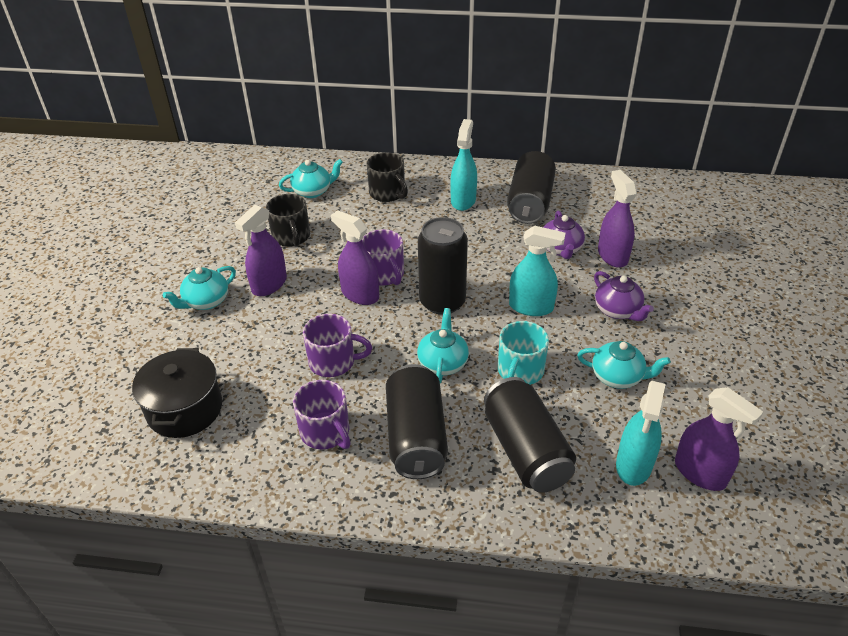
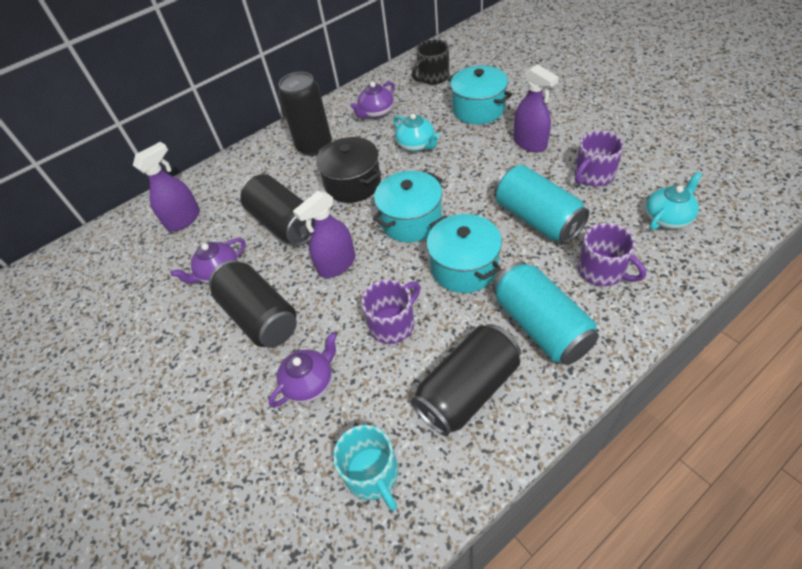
black mug: 2 -> 1
purple spray bottle: 4 -> 3
purple teapot: 2 -> 3
turquoise can: 0 -> 2
turquoise pot: 0 -> 3
turquoise spray bottle: 3 -> 0
turquoise teapot: 4 -> 2

